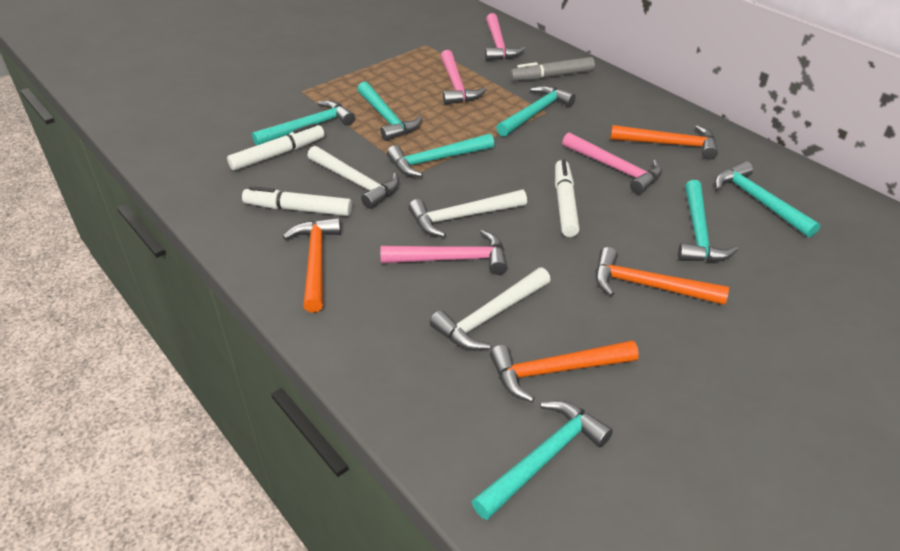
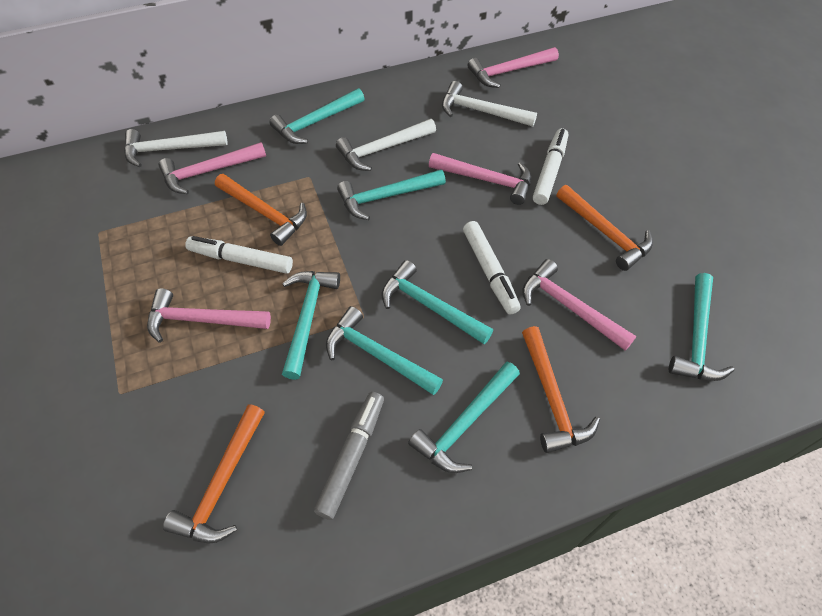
pink hammer: 4 -> 5

